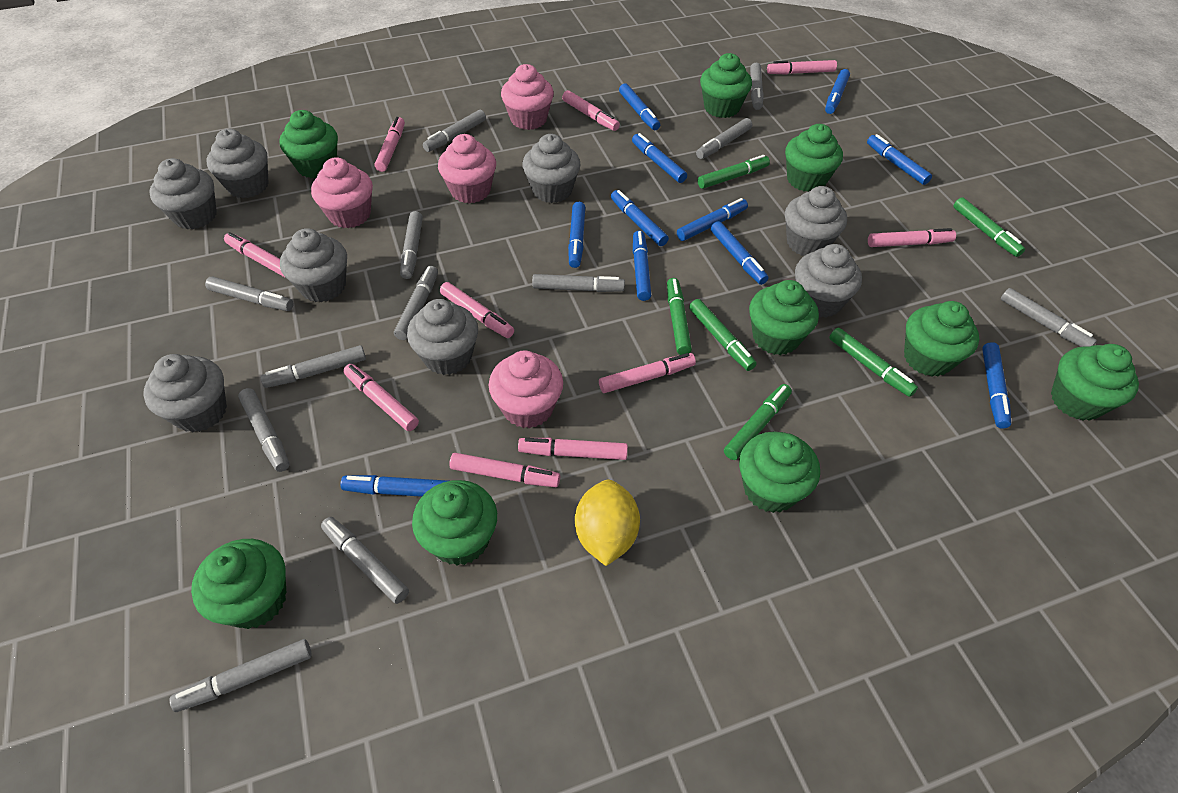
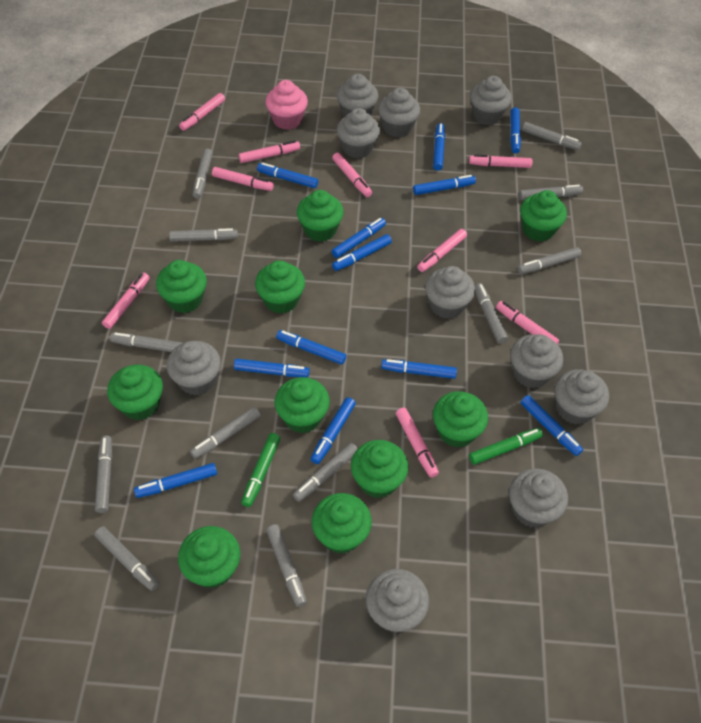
blue marker: 11 -> 12
green cupcake: 9 -> 10
green marker: 6 -> 2
grey cupcake: 8 -> 10
pink cupcake: 4 -> 1
pink marker: 10 -> 9
yellow lemon: 1 -> 0

